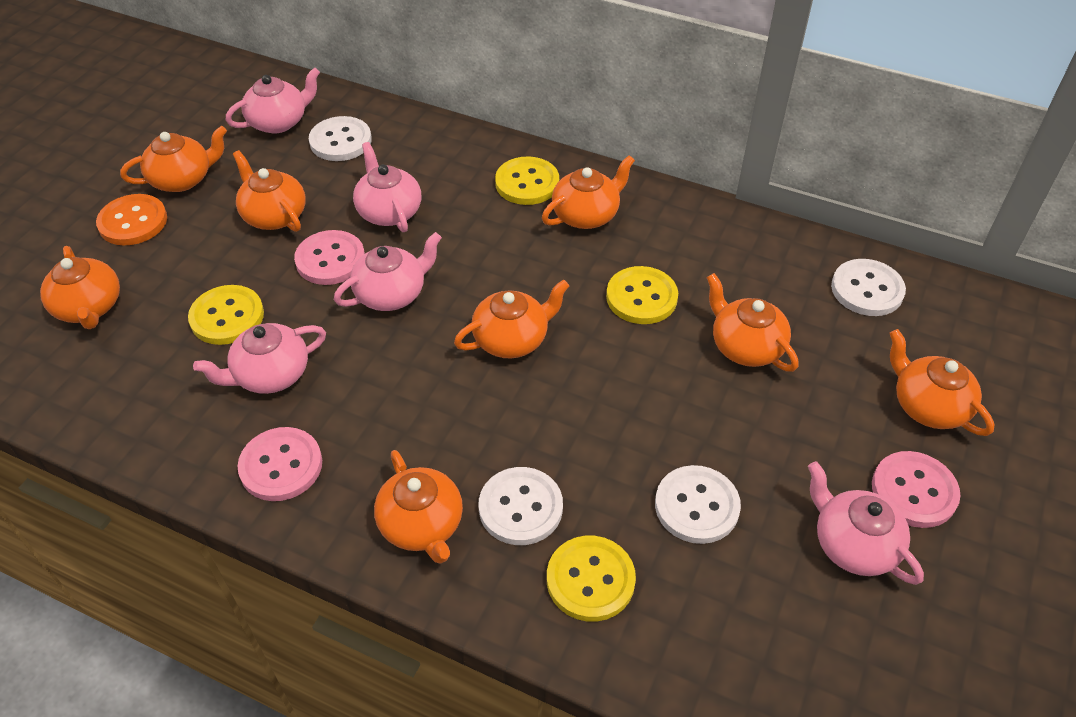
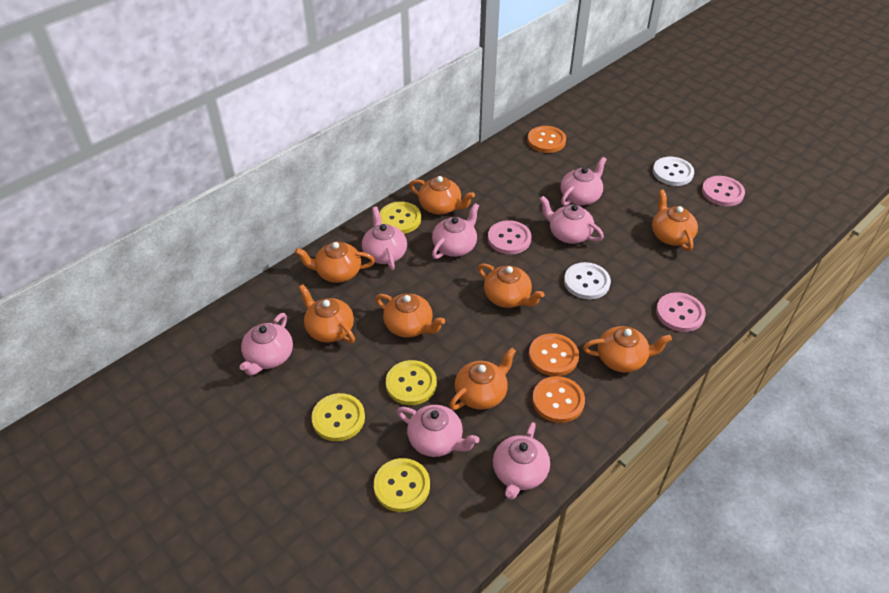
orange button: 1 -> 3
pink teapot: 5 -> 7
white button: 4 -> 2

